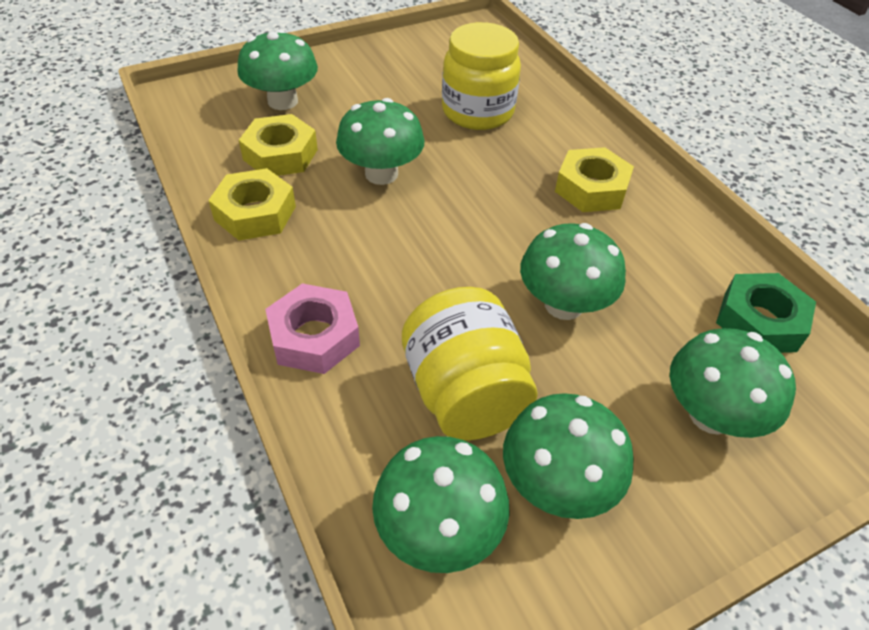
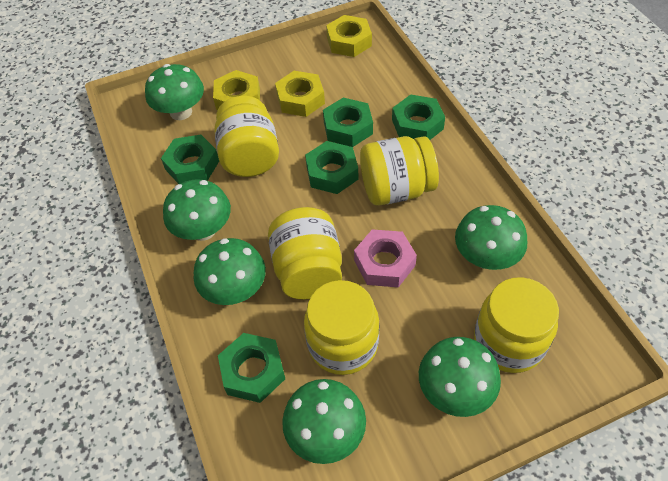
green nut: 1 -> 5
yellow jar: 2 -> 5

